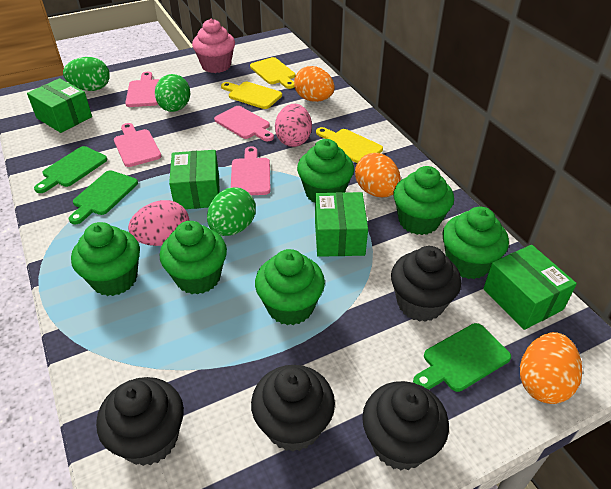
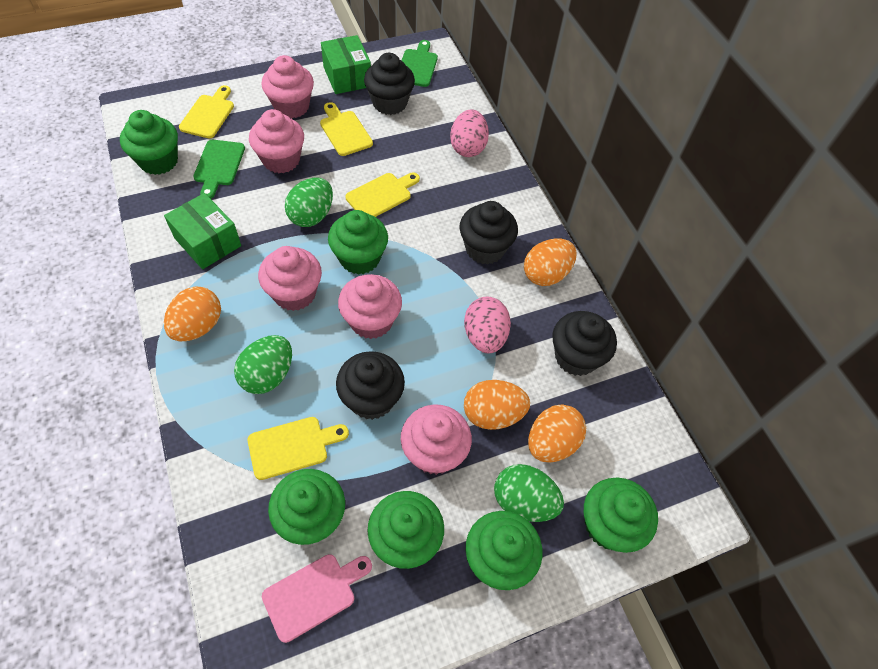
green box: 4 -> 2
green cutting board: 3 -> 2
orange egg: 3 -> 4
pink cupcake: 1 -> 5
pink cutting board: 4 -> 1
yellow cutting board: 3 -> 4

